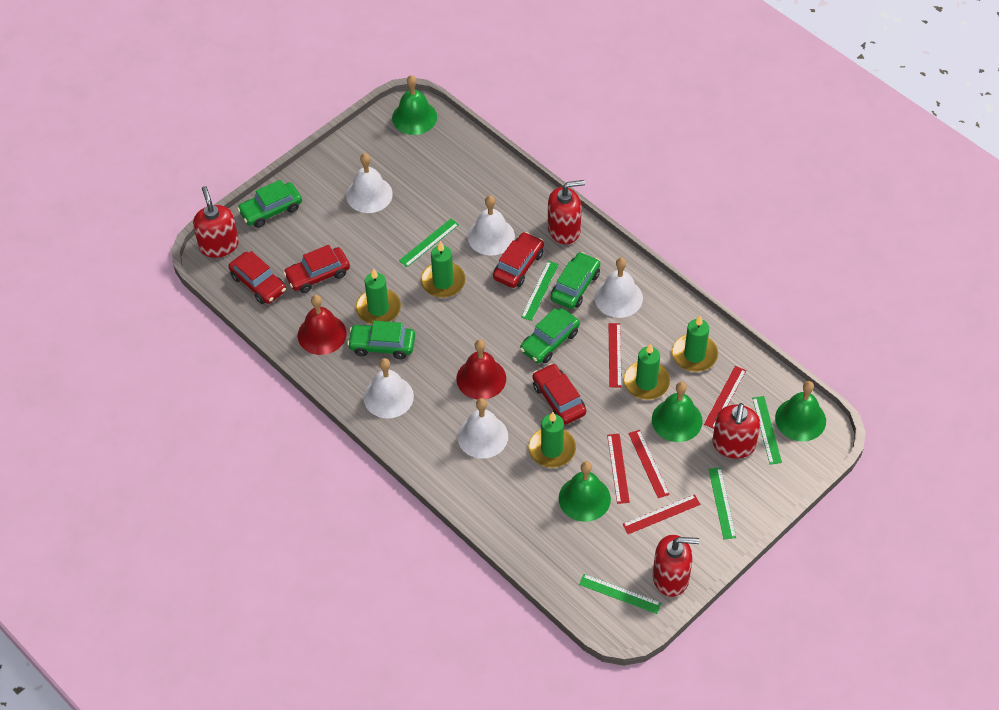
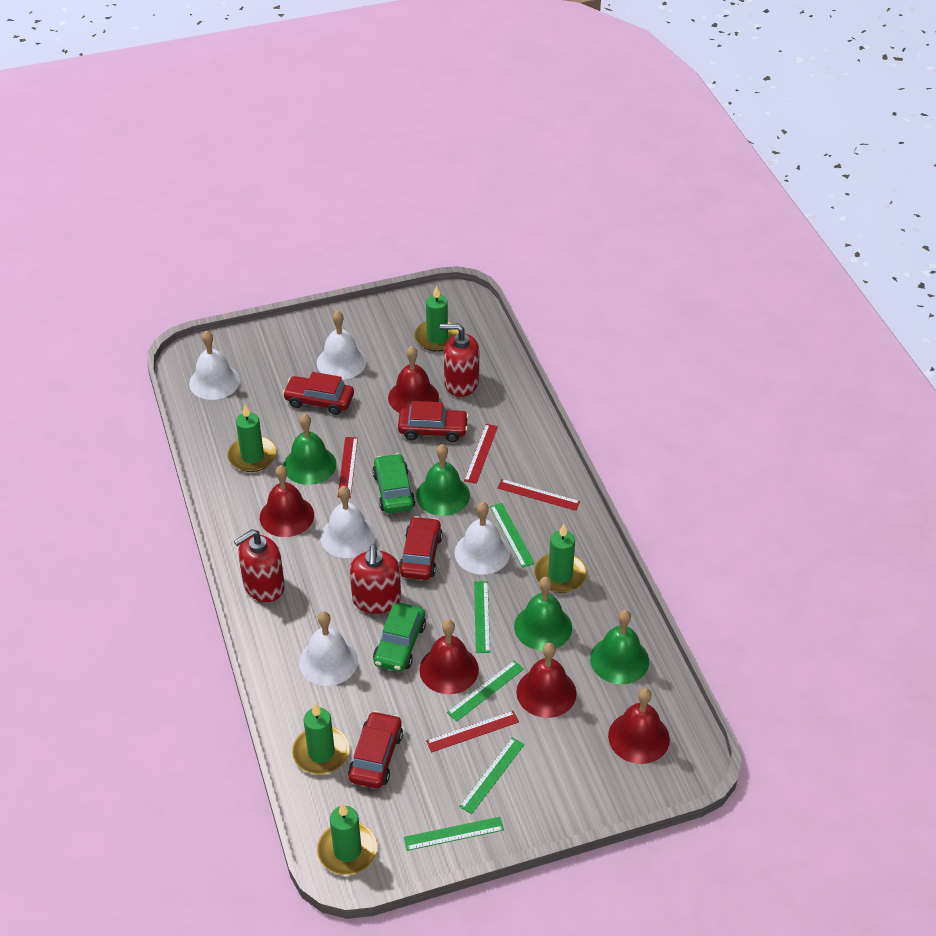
green car: 4 -> 2
red bell: 2 -> 5
red ruler: 5 -> 4
red soap dispenser: 4 -> 3

